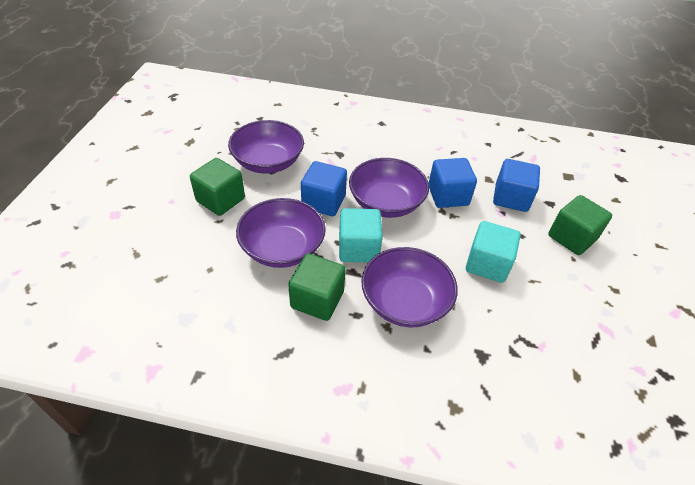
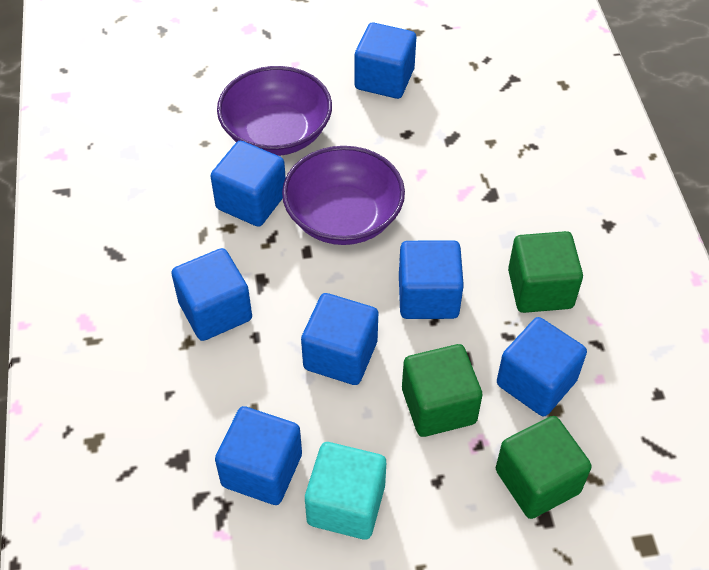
blue cube: 3 -> 7
purple bowl: 4 -> 2
turquoise cube: 2 -> 1

